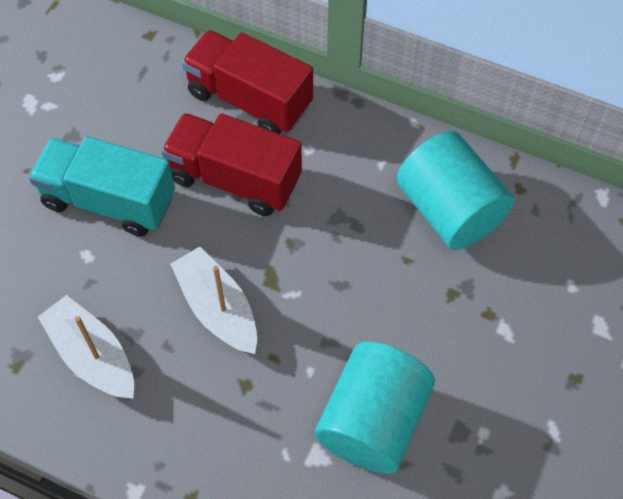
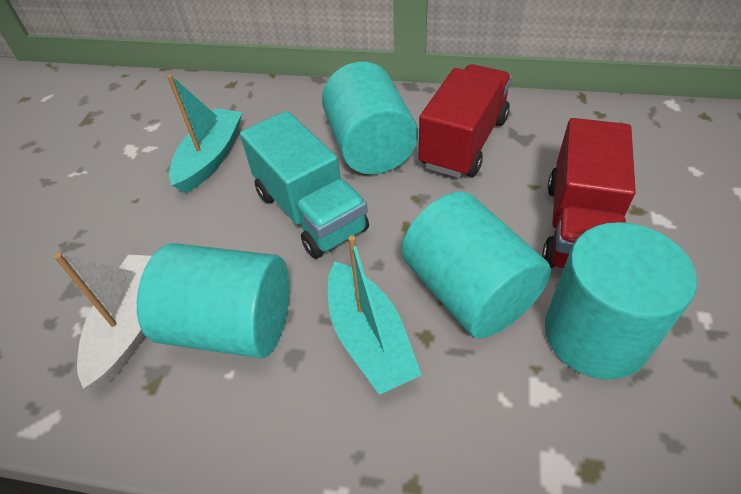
turquoise boat: 0 -> 2
turquoise cylinder: 2 -> 4
white boat: 2 -> 1

